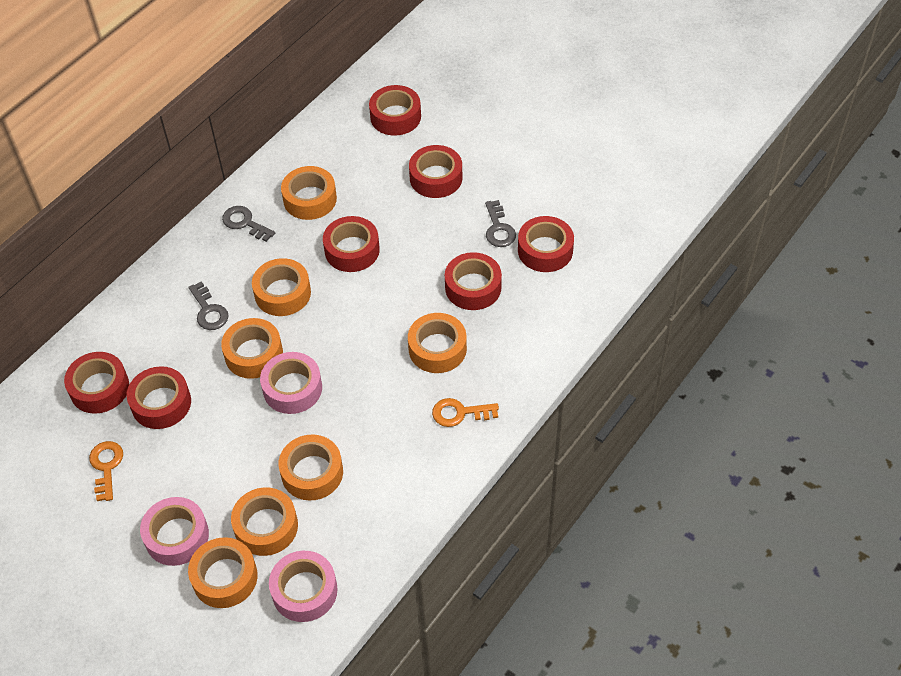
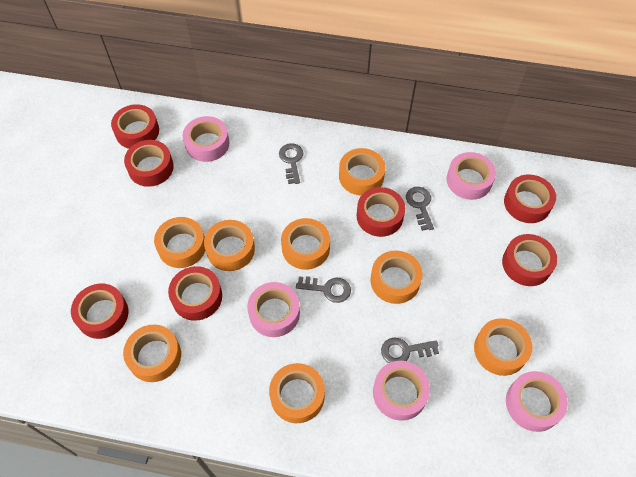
grey key: 3 -> 4
orange key: 2 -> 0
orange tape: 7 -> 8
pink tape: 3 -> 5

